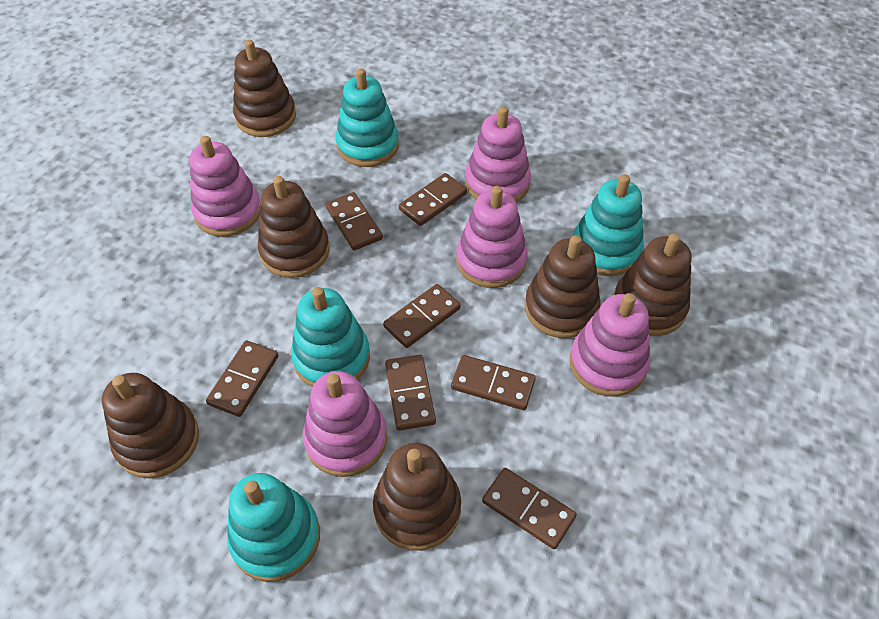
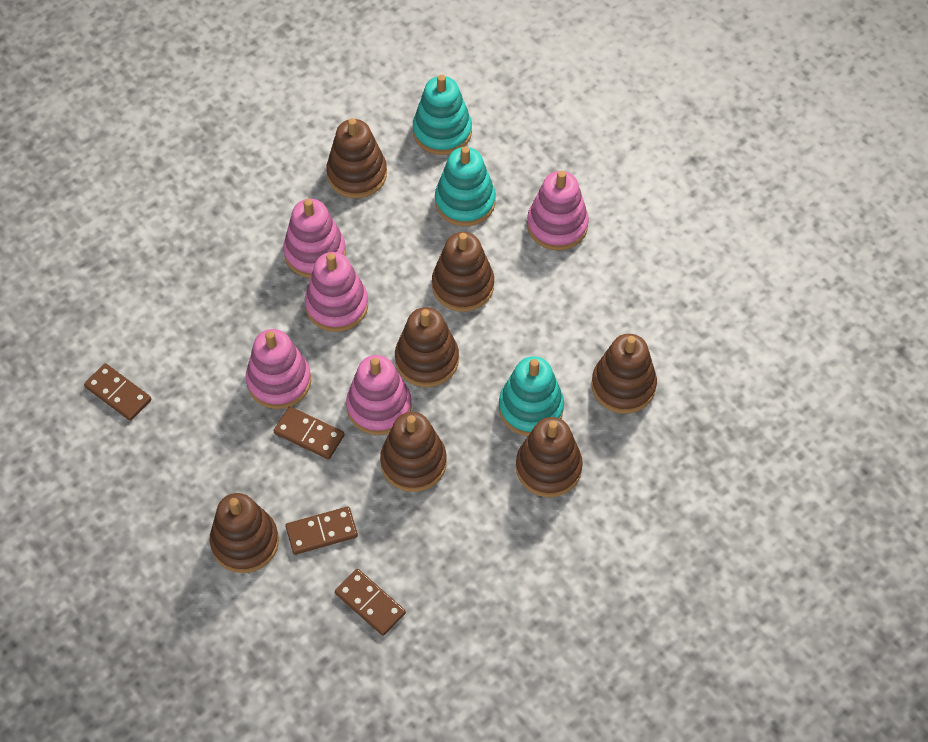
brown domino: 7 -> 4
brown stacking toy: 6 -> 7
turquoise stacking toy: 4 -> 3

